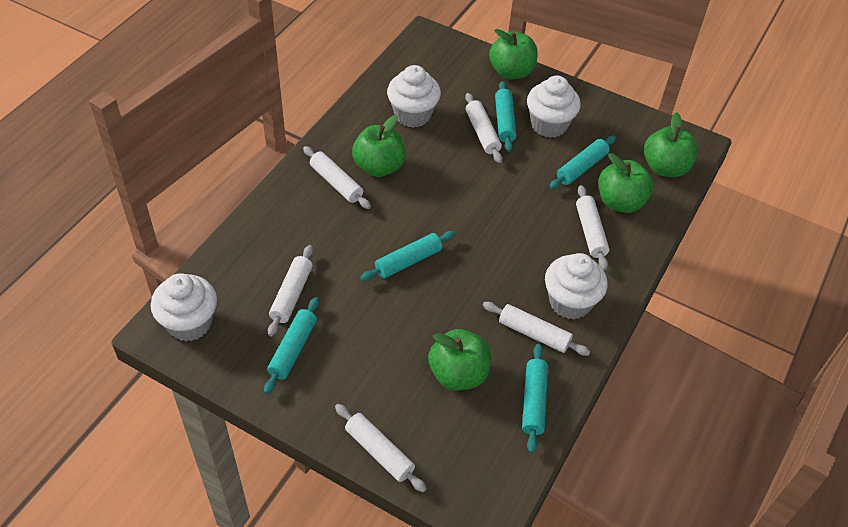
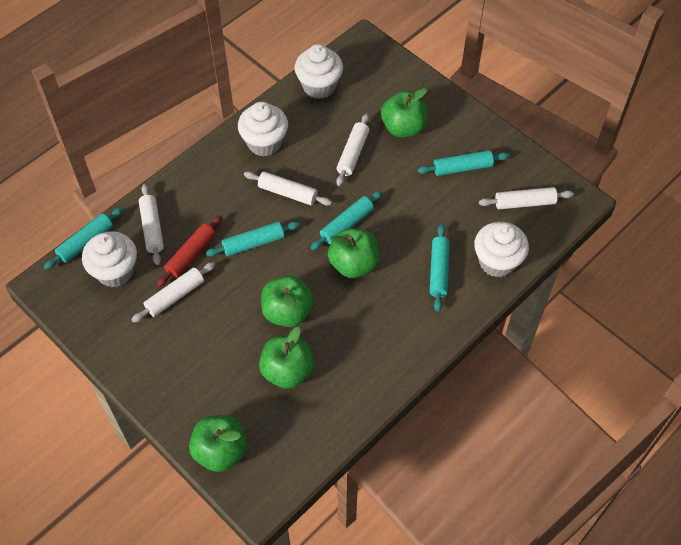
red rolling pin: 0 -> 1
white rolling pin: 6 -> 5

